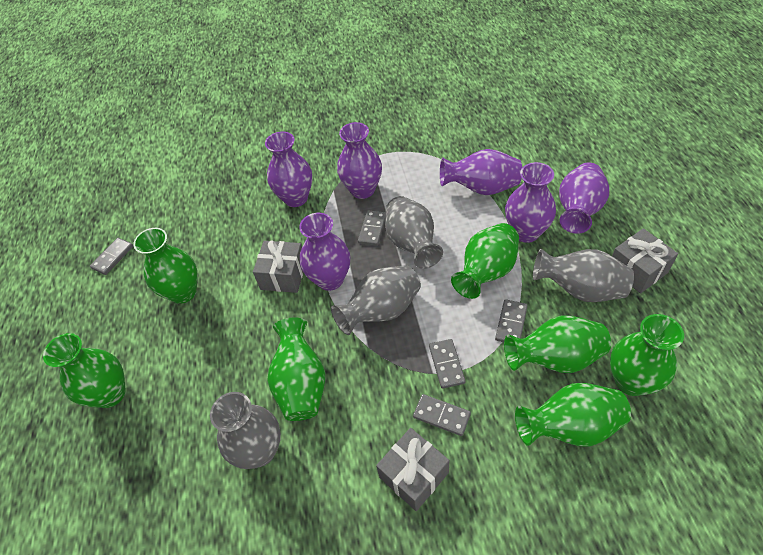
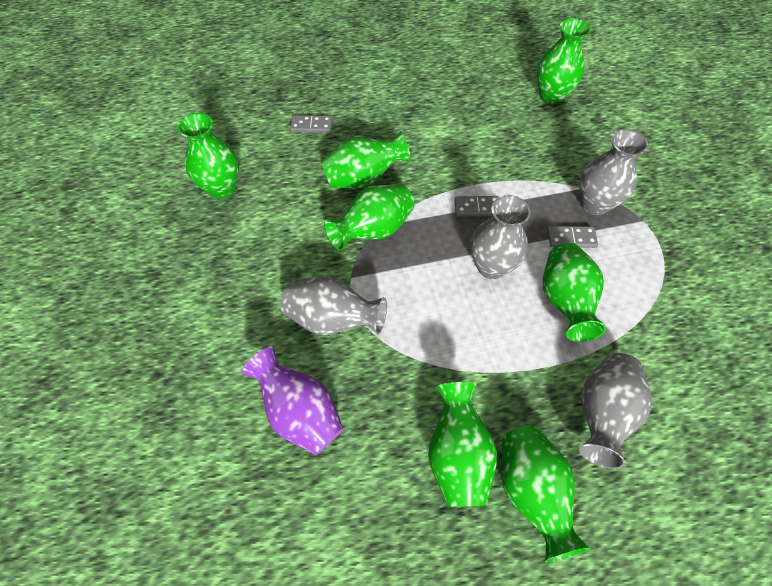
grey domino: 5 -> 3
grey gift: 3 -> 0
purple vase: 6 -> 1

